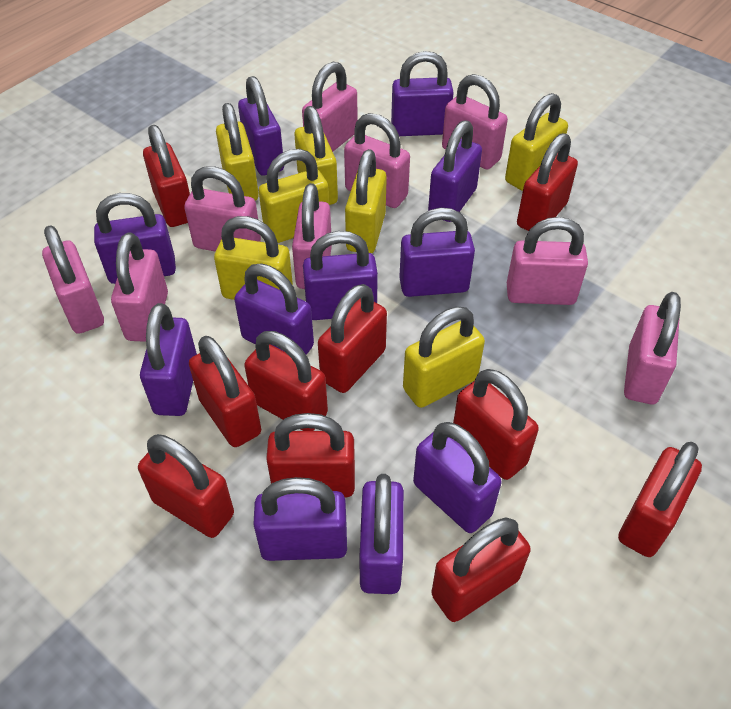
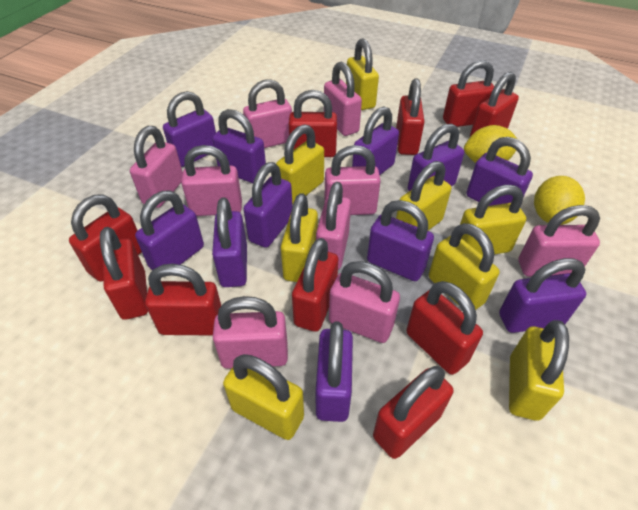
yellow lemon: 0 -> 2
yellow padlock: 7 -> 8

